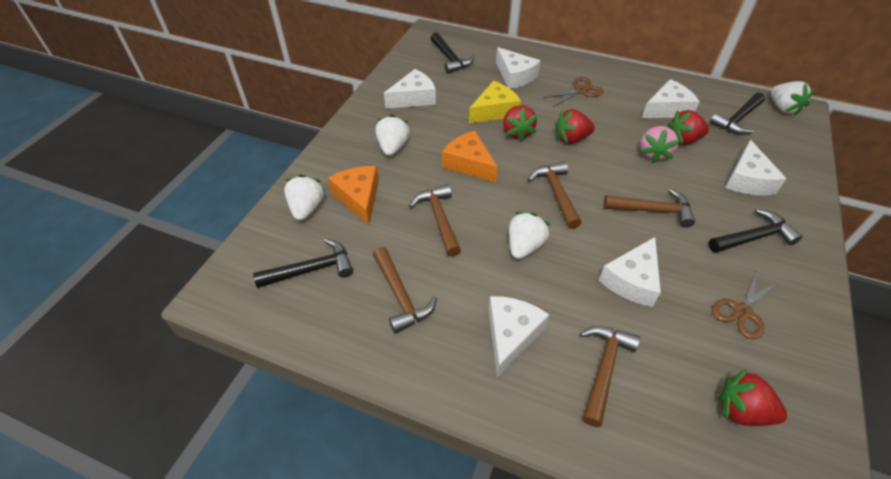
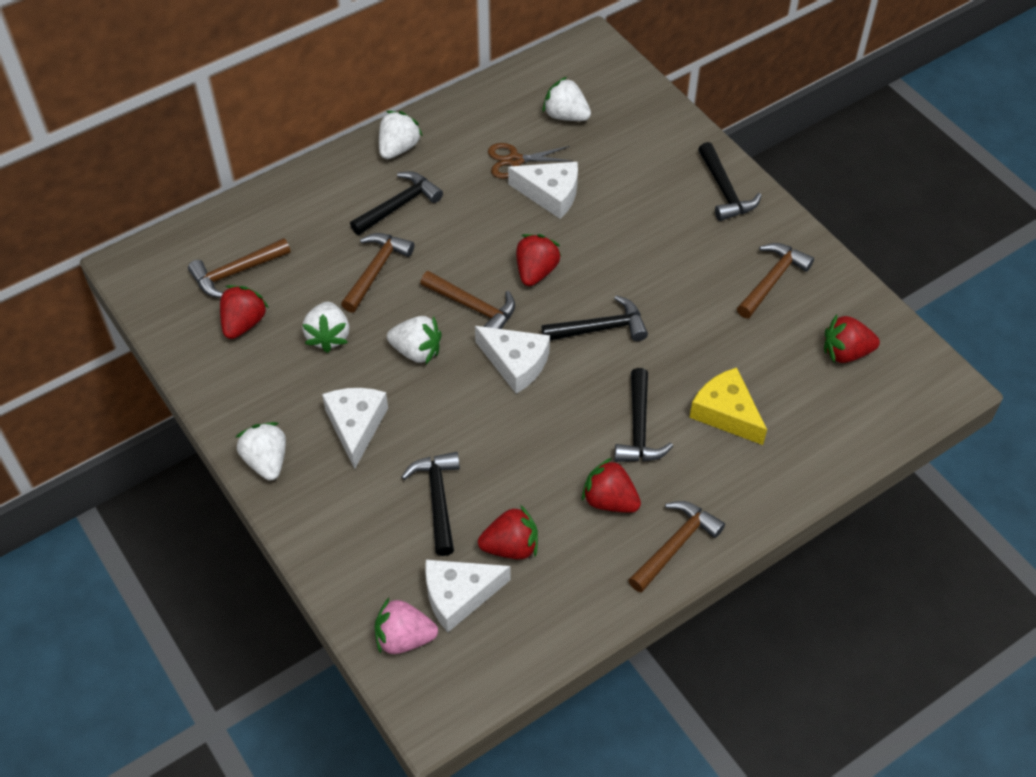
black hammer: 4 -> 5
brown scissors: 2 -> 1
orange cheese: 2 -> 0
red strawberry: 4 -> 5
white cheese: 6 -> 4
white strawberry: 4 -> 5

